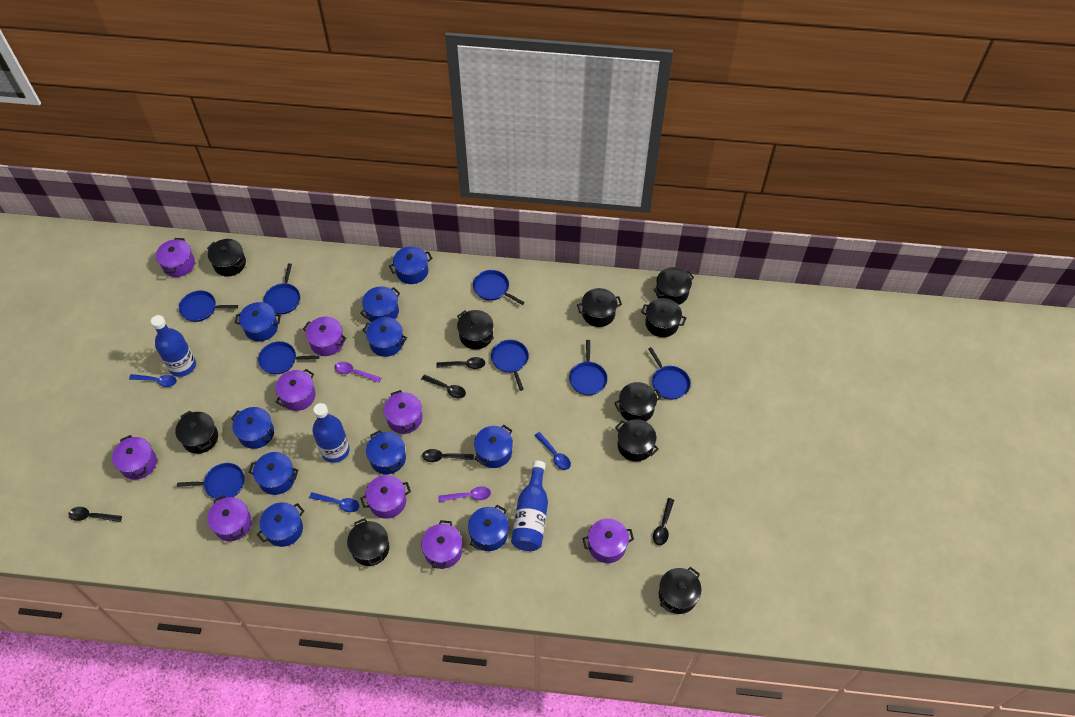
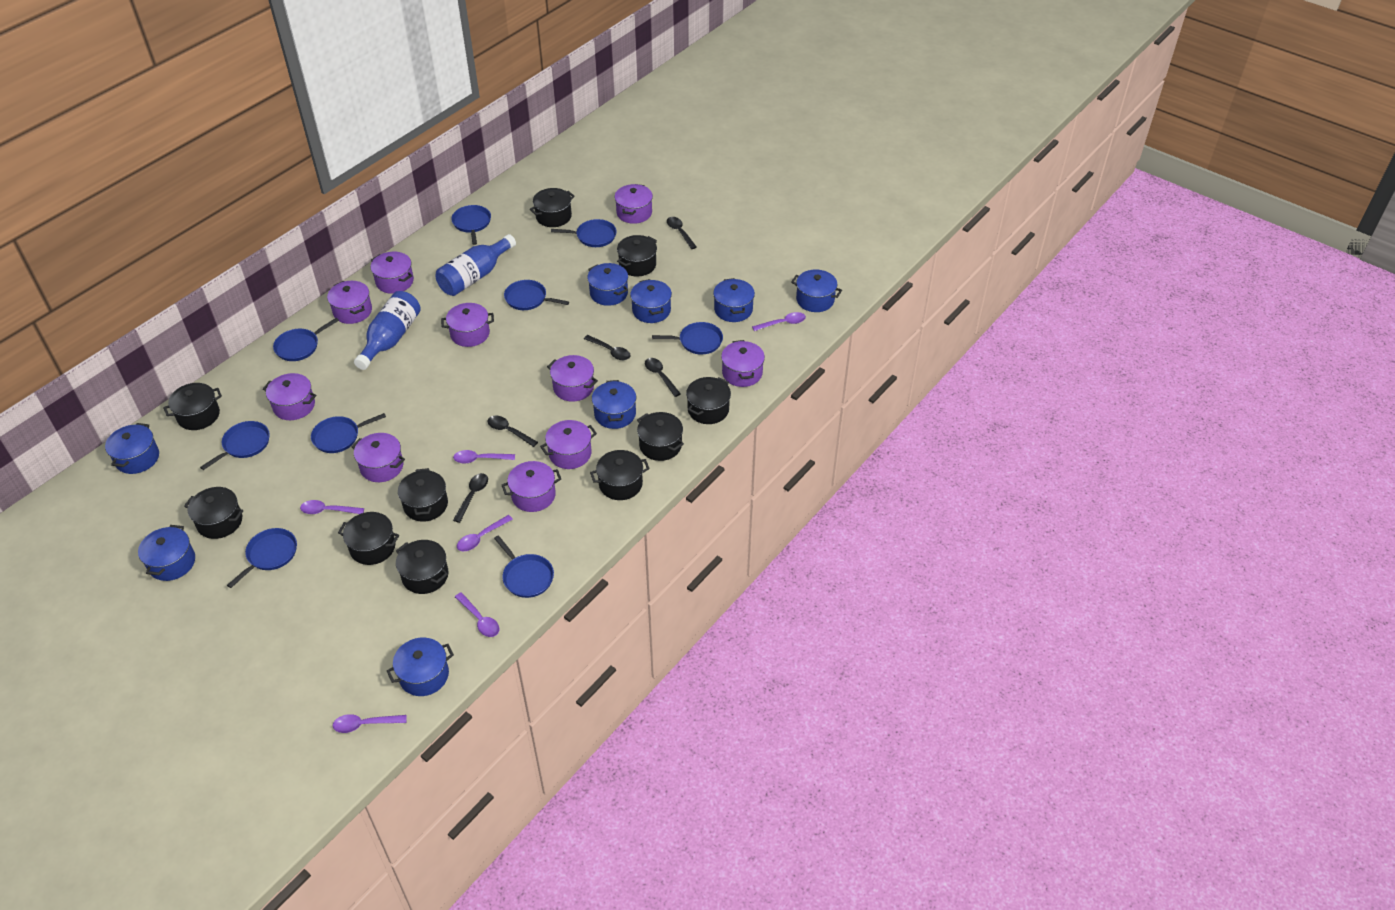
blue bottle: 3 -> 2
blue pan: 8 -> 9
blue pot: 10 -> 8
blue spoon: 3 -> 0
purple pot: 9 -> 10
purple spoon: 2 -> 6

